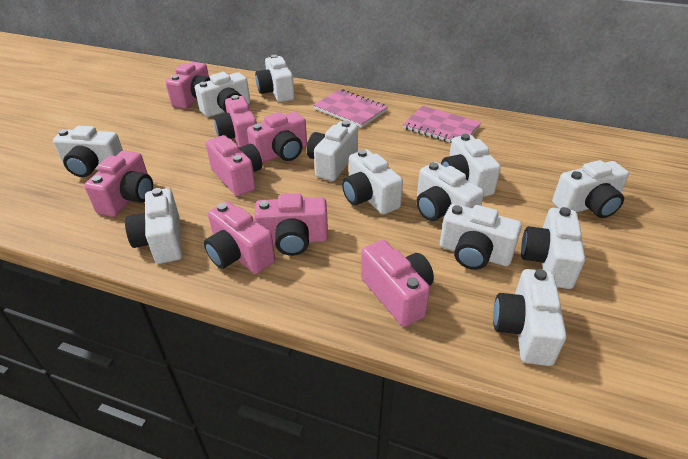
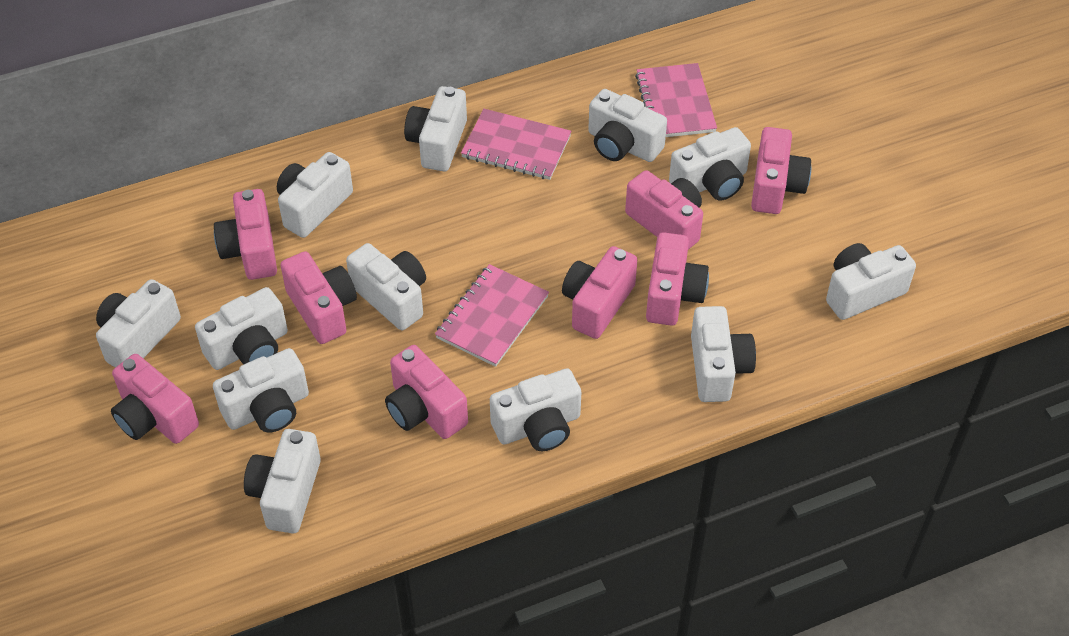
pink notebook: 2 -> 3

